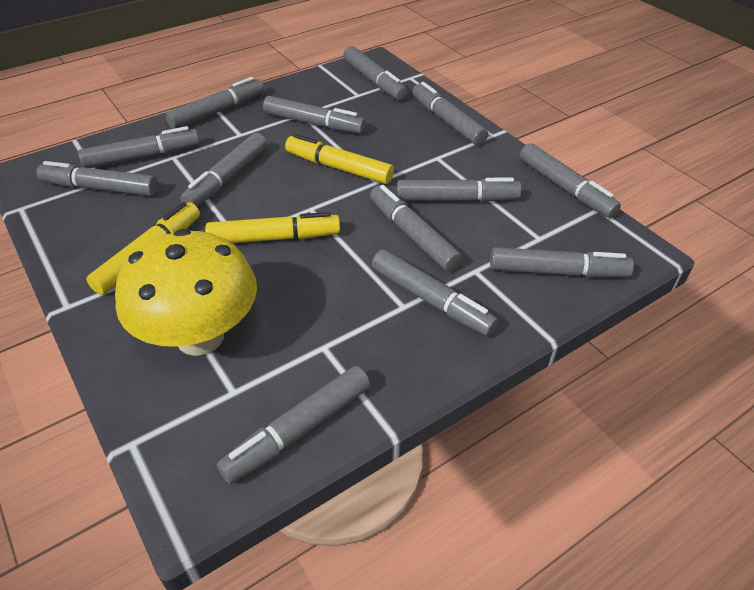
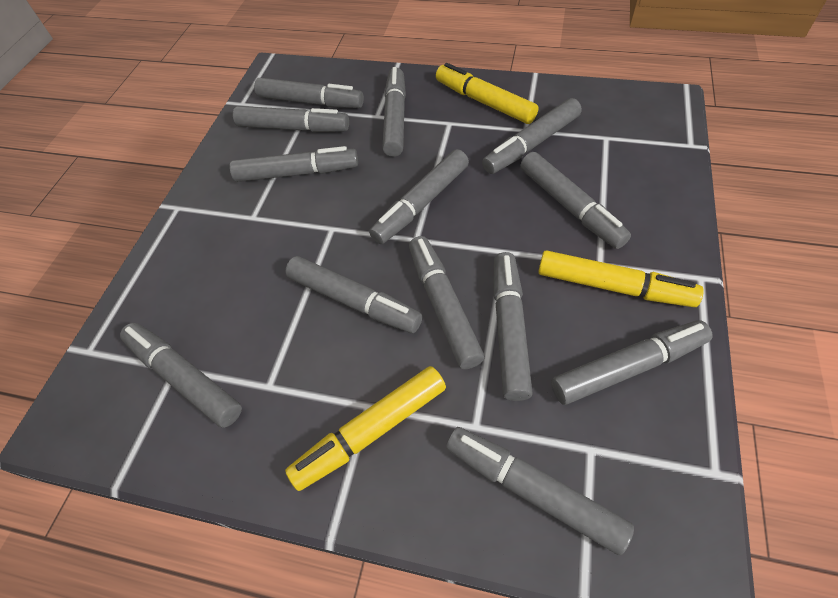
yellow mushroom: 1 -> 0

